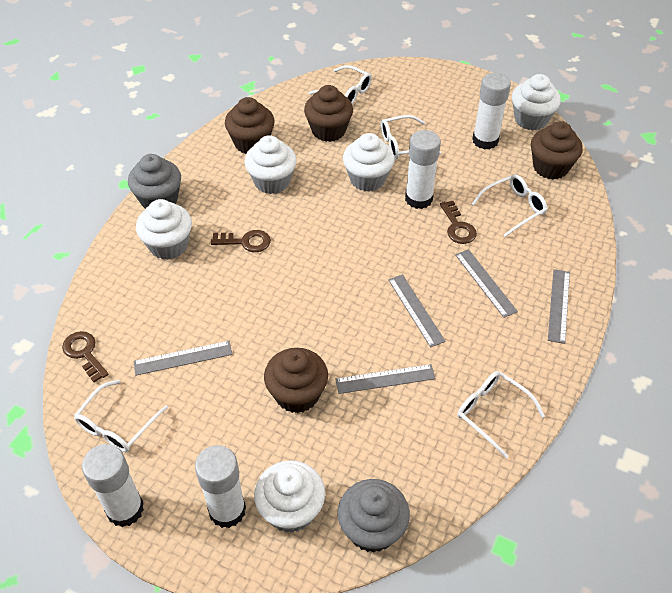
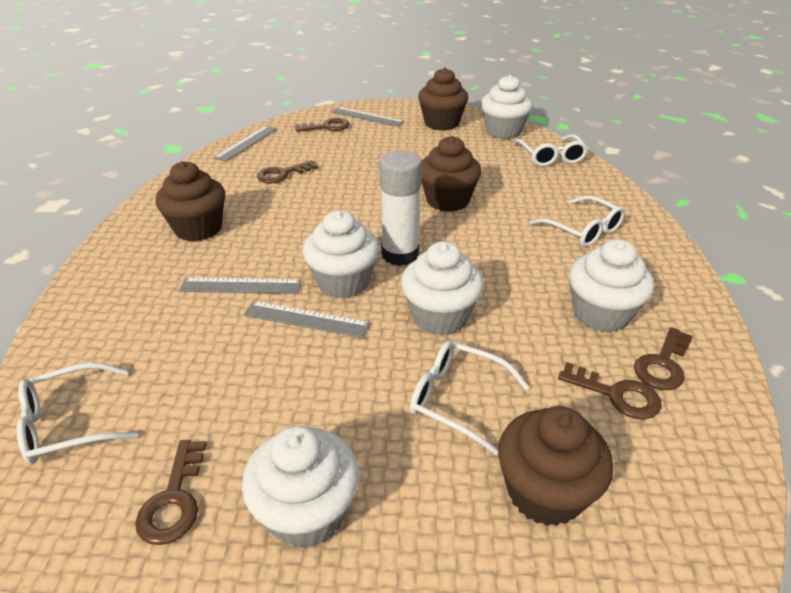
brown key: 3 -> 5
grey cupcake: 2 -> 0
grey ruler: 5 -> 4
white glasses: 5 -> 4
white glue stick: 4 -> 1

